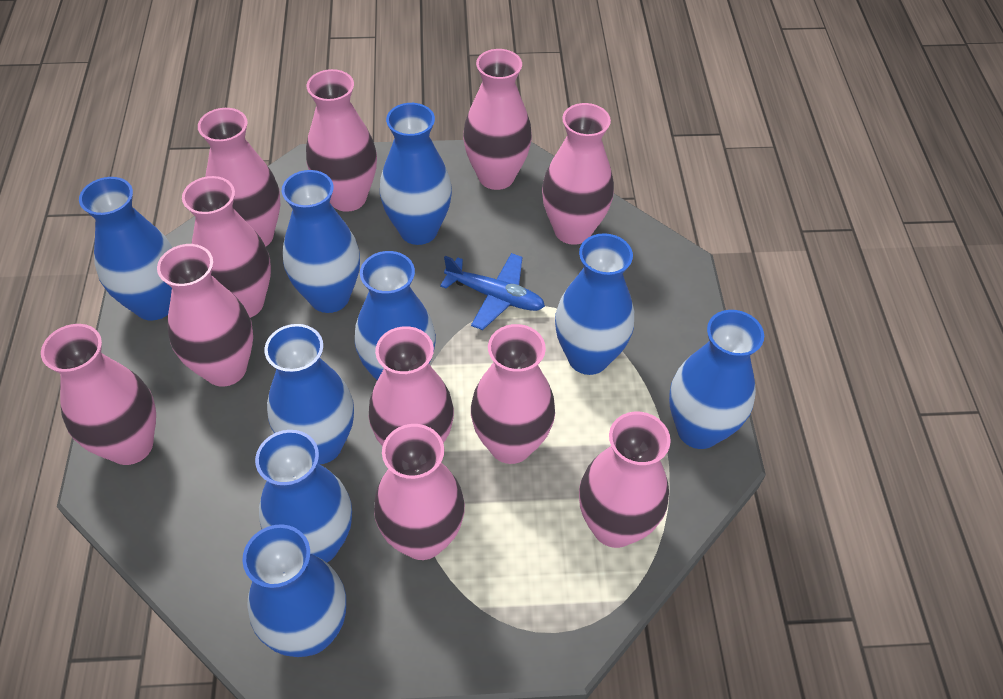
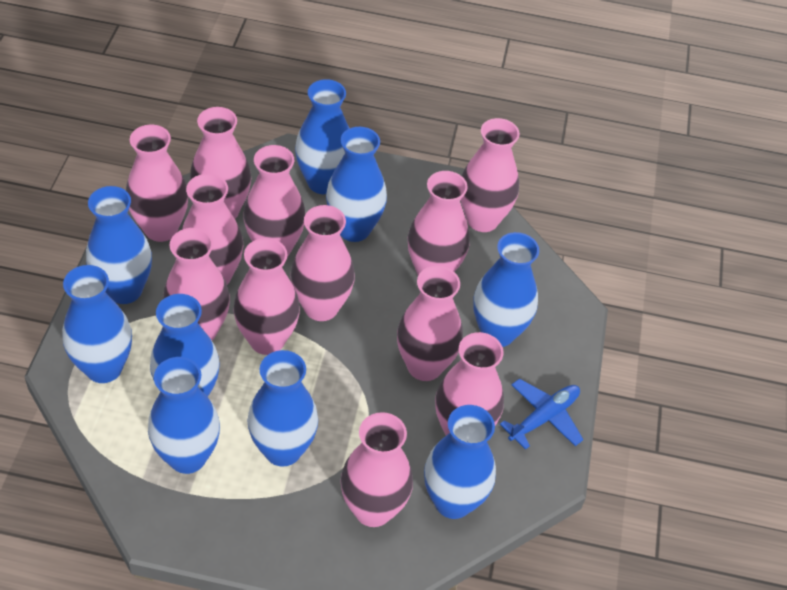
pink vase: 11 -> 12

